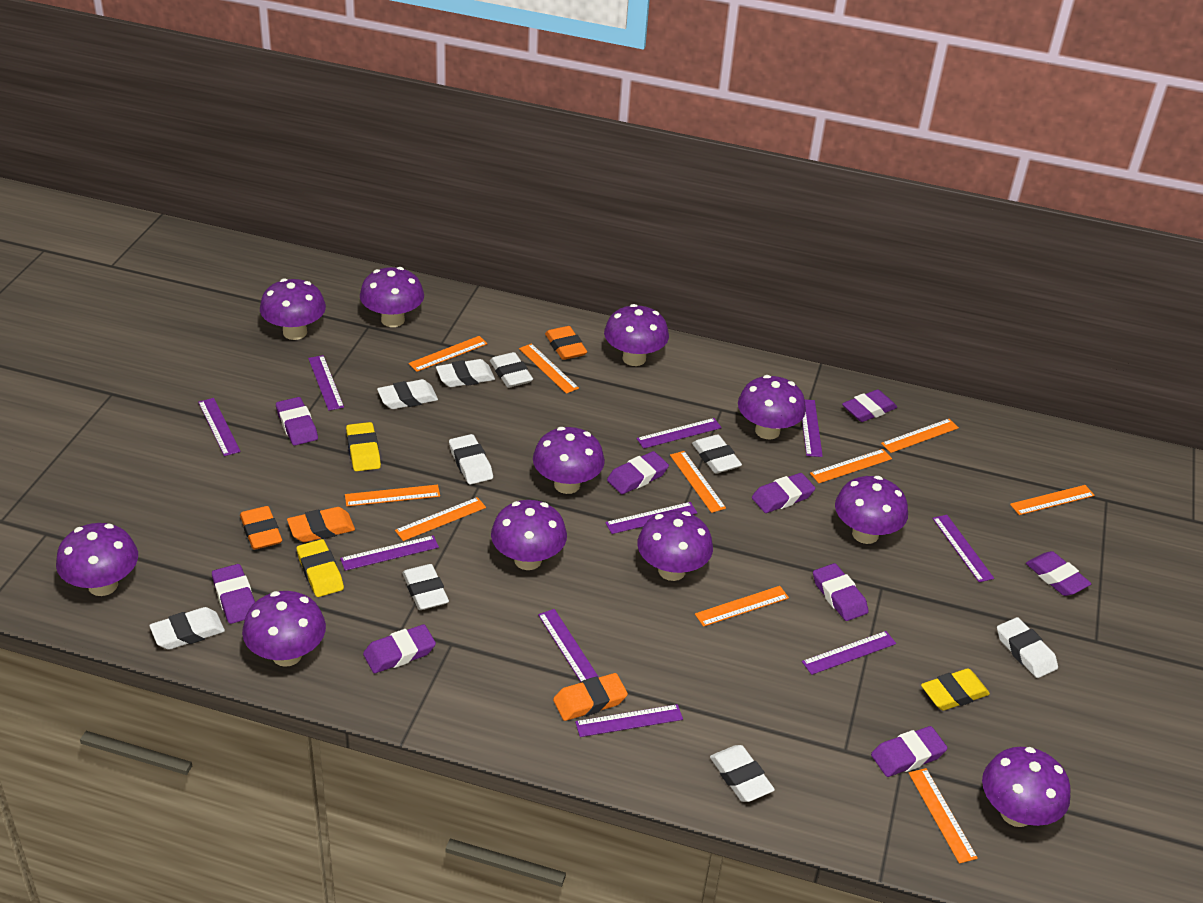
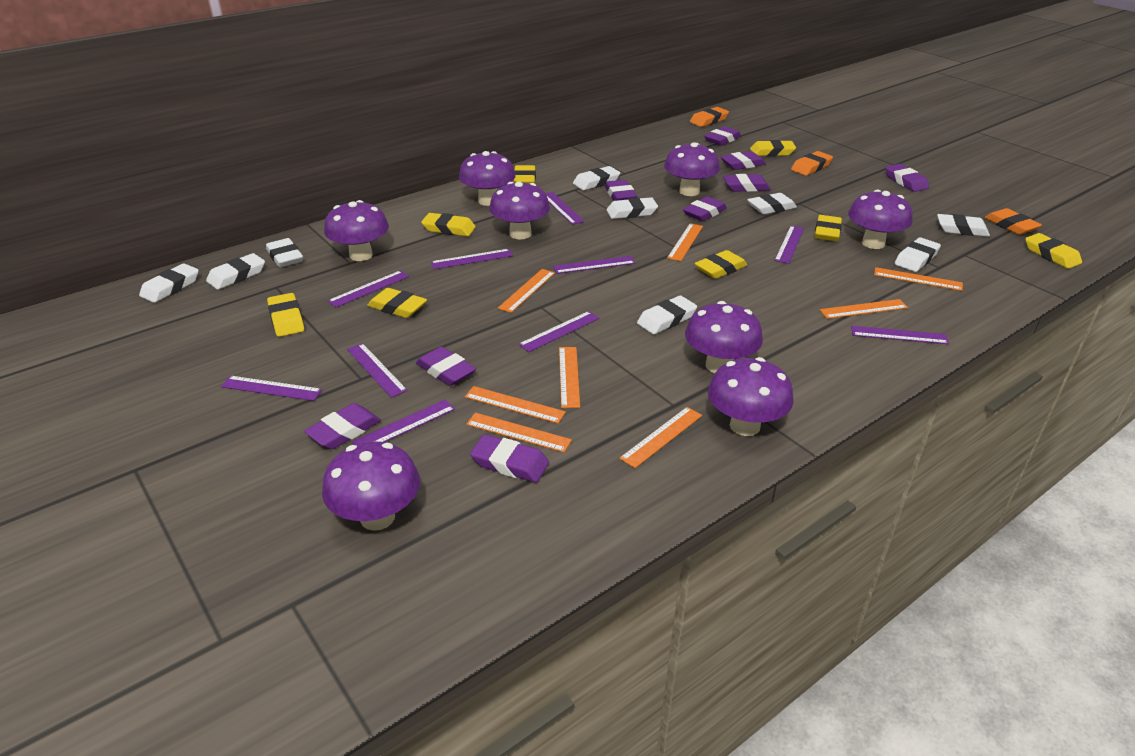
orange eraser: 4 -> 3
orange ruler: 10 -> 8
purple mushroom: 11 -> 8
yellow eraser: 3 -> 8

